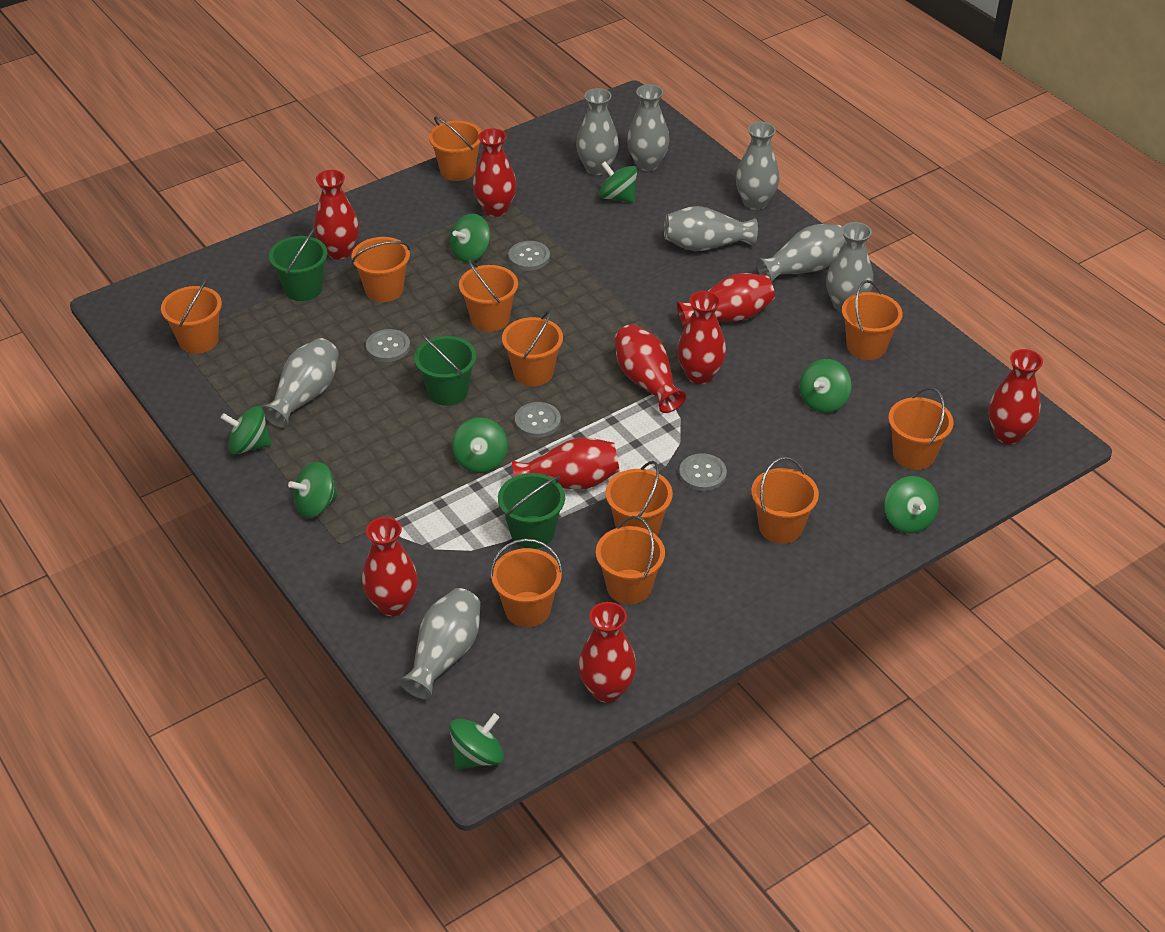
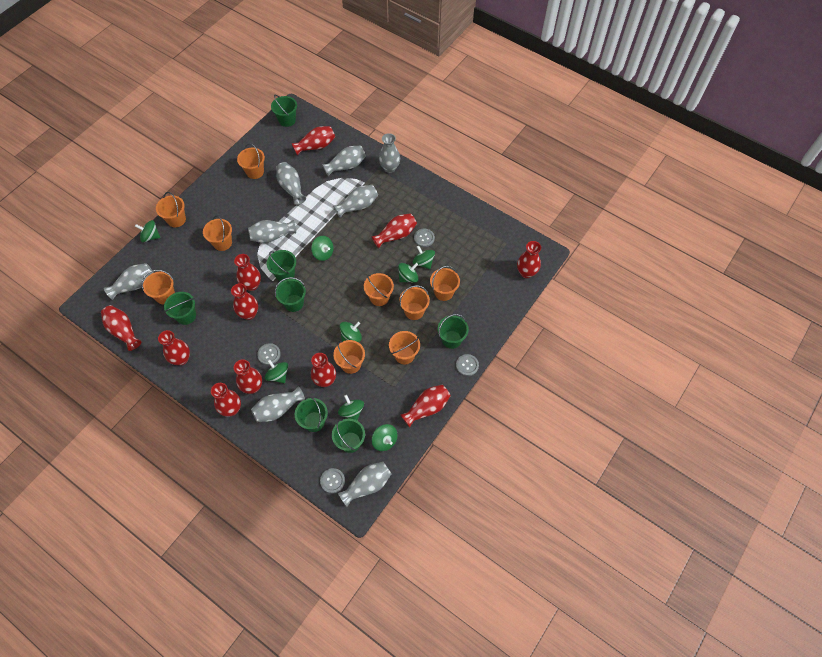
green bucket: 3 -> 7
orange bucket: 11 -> 9
red vase: 9 -> 11

